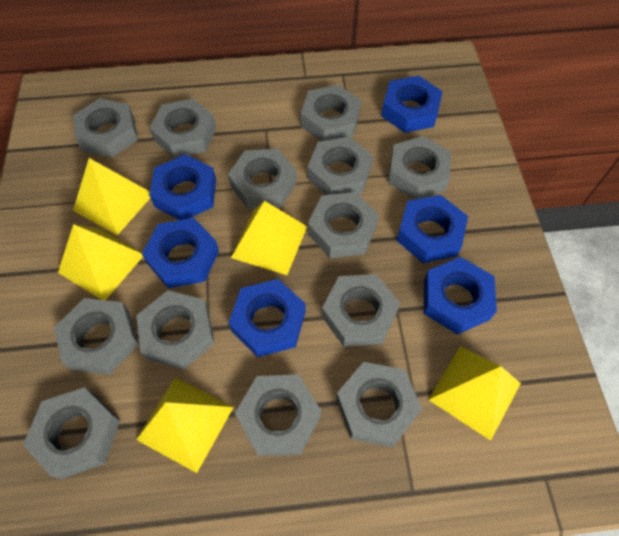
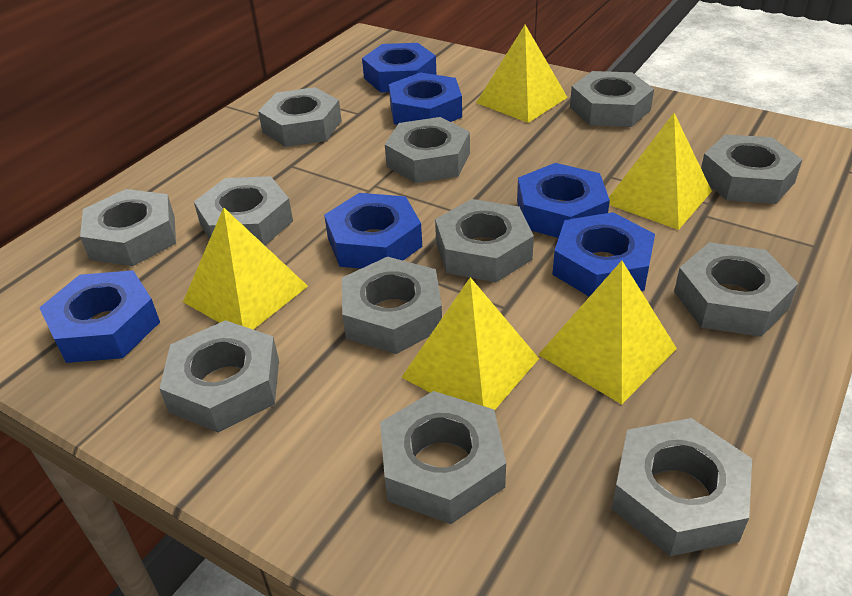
grey nut: 13 -> 12

